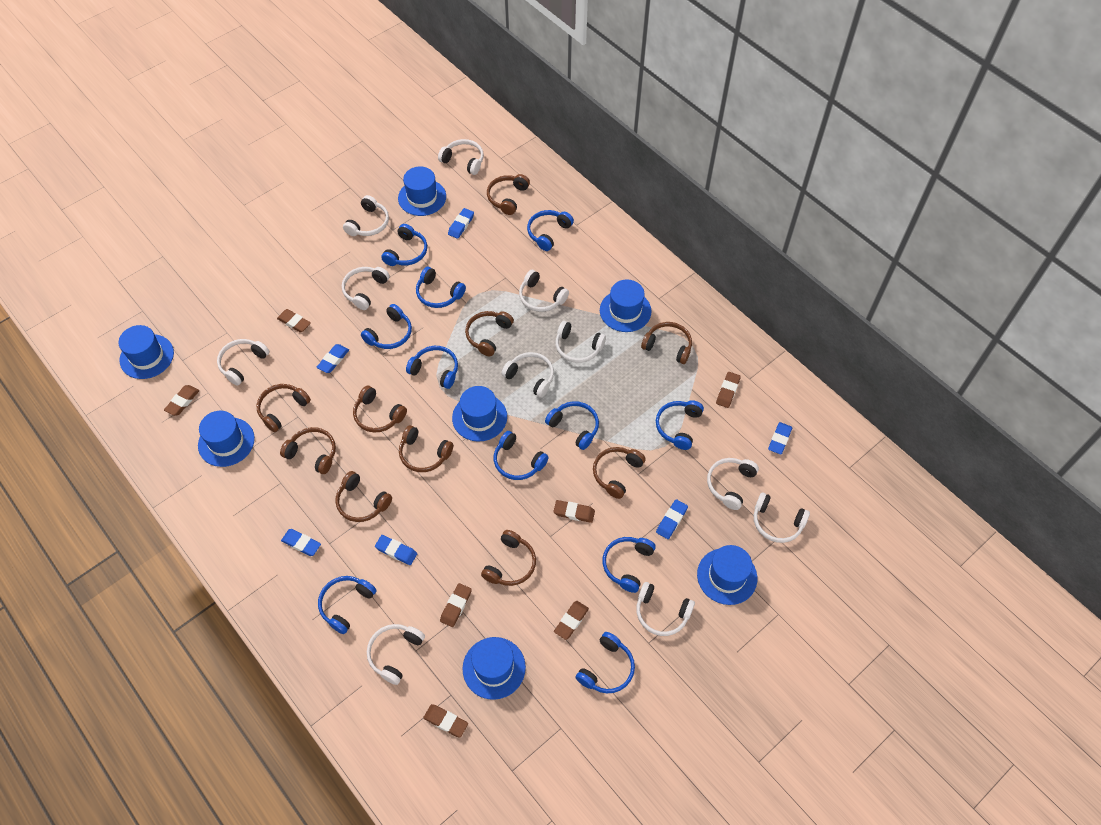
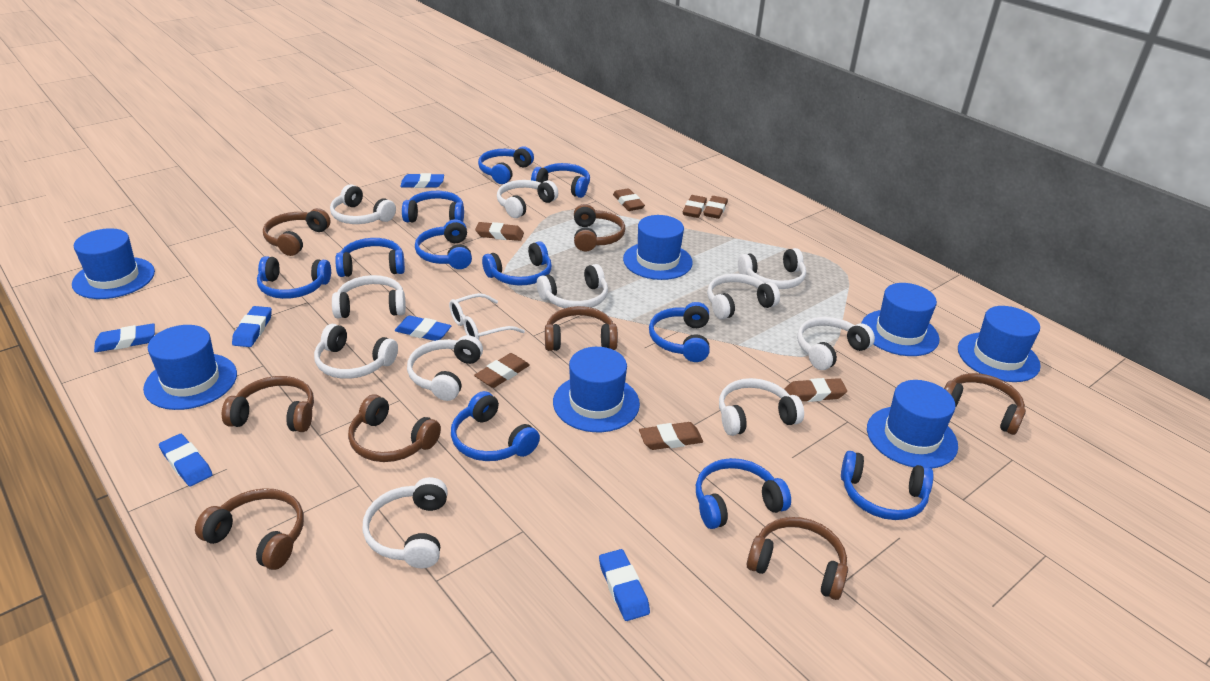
brown headphones: 10 -> 8
white glasses: 0 -> 1

